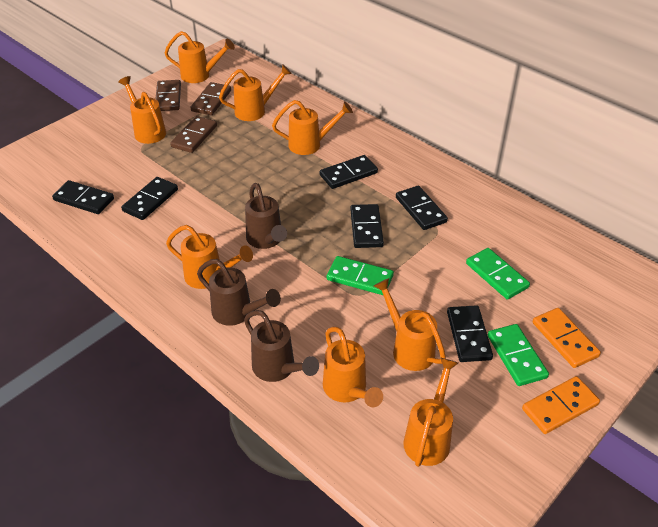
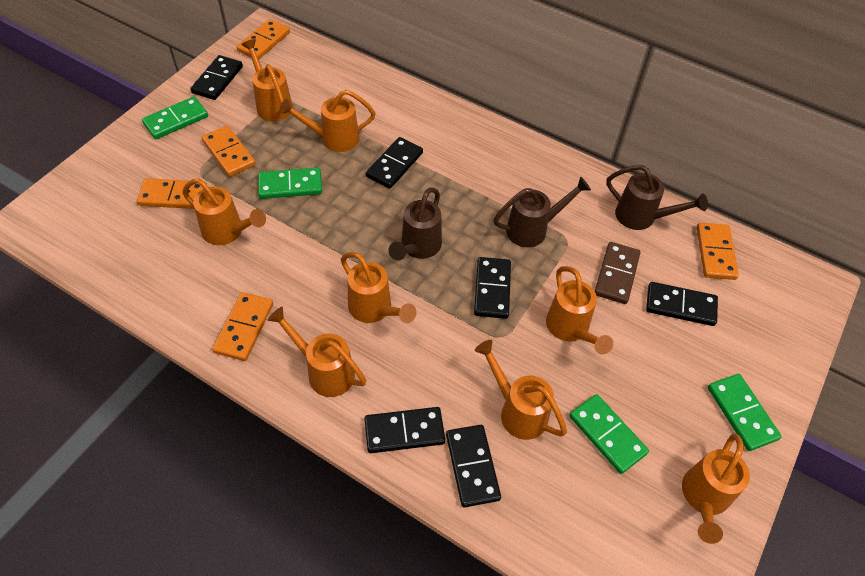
brown domino: 3 -> 1
green domino: 3 -> 4
orange domino: 2 -> 5

